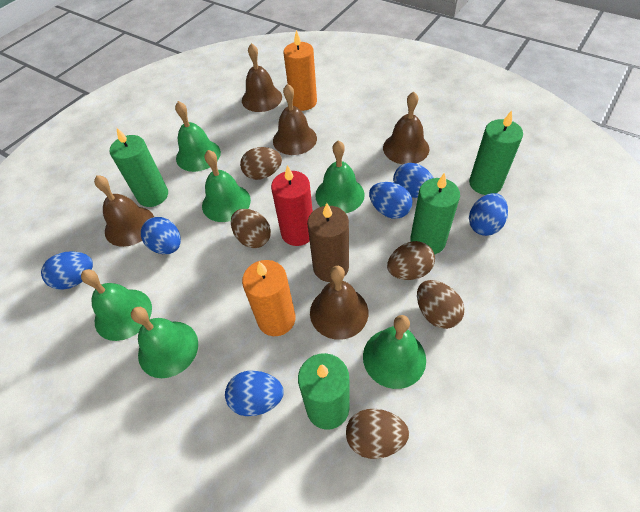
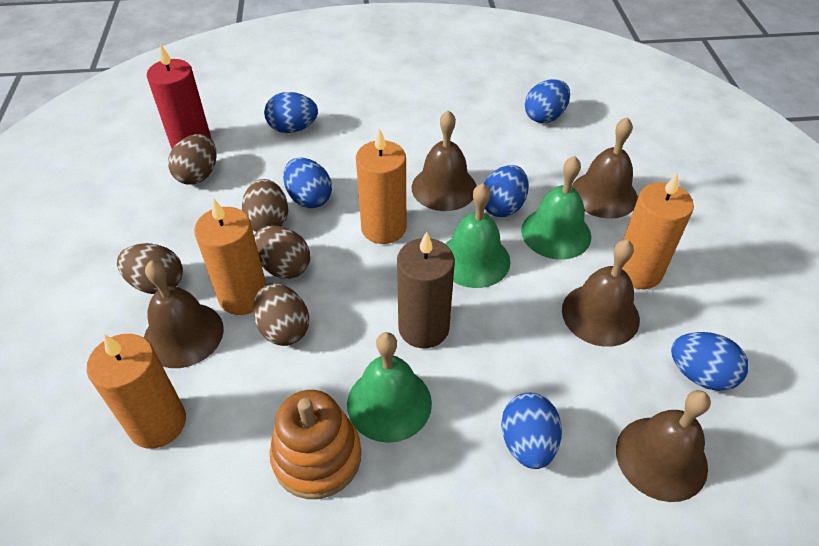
green bell: 6 -> 3
green candle: 4 -> 0
orange candle: 2 -> 4
orange stacking toy: 0 -> 1

